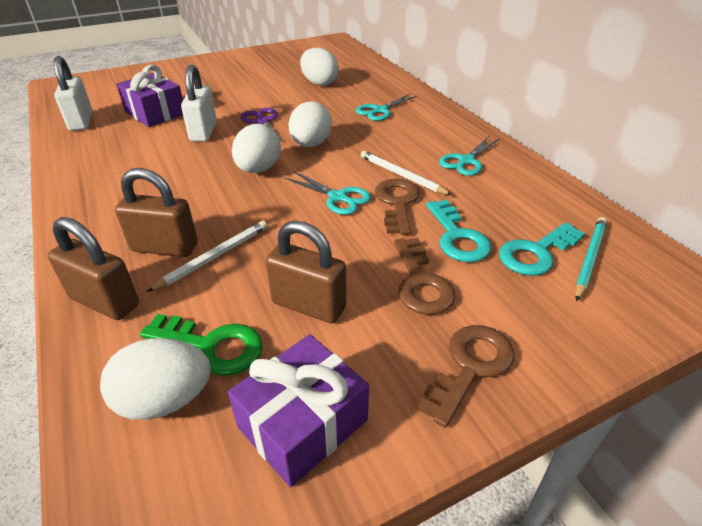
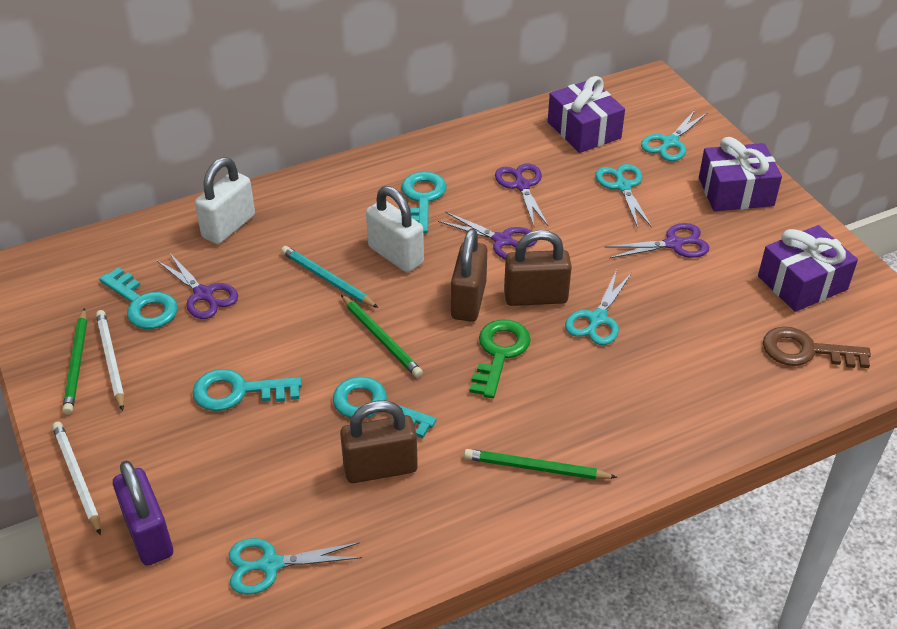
brown key: 3 -> 1
green pencil: 0 -> 3
purple gift: 2 -> 3
purple padlock: 0 -> 1
purple scissors: 1 -> 4
turquoise key: 2 -> 4
turquoise scissors: 3 -> 4
white egg: 4 -> 0

